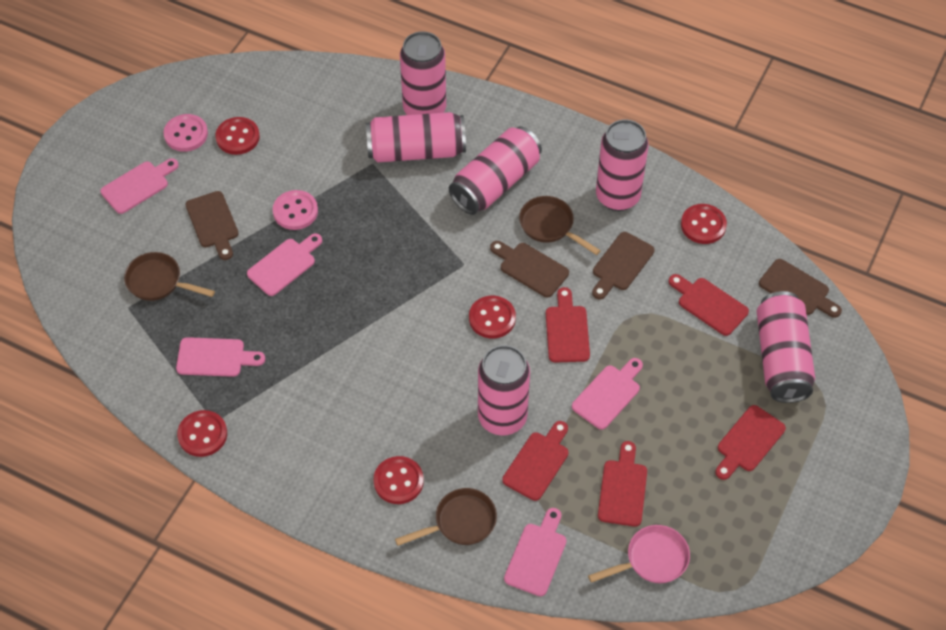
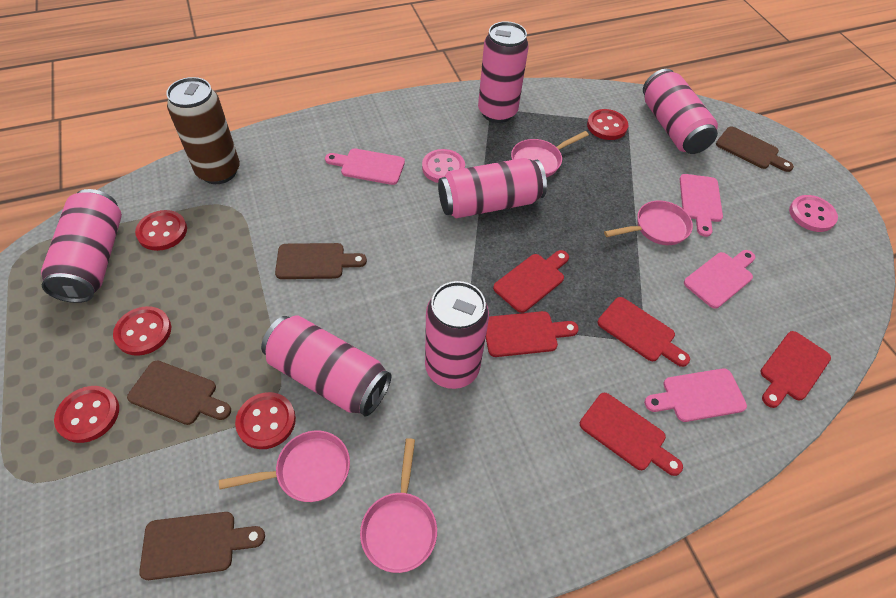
brown can: 0 -> 1
brown pan: 3 -> 0
pink cutting board: 5 -> 4
pink pan: 1 -> 4

